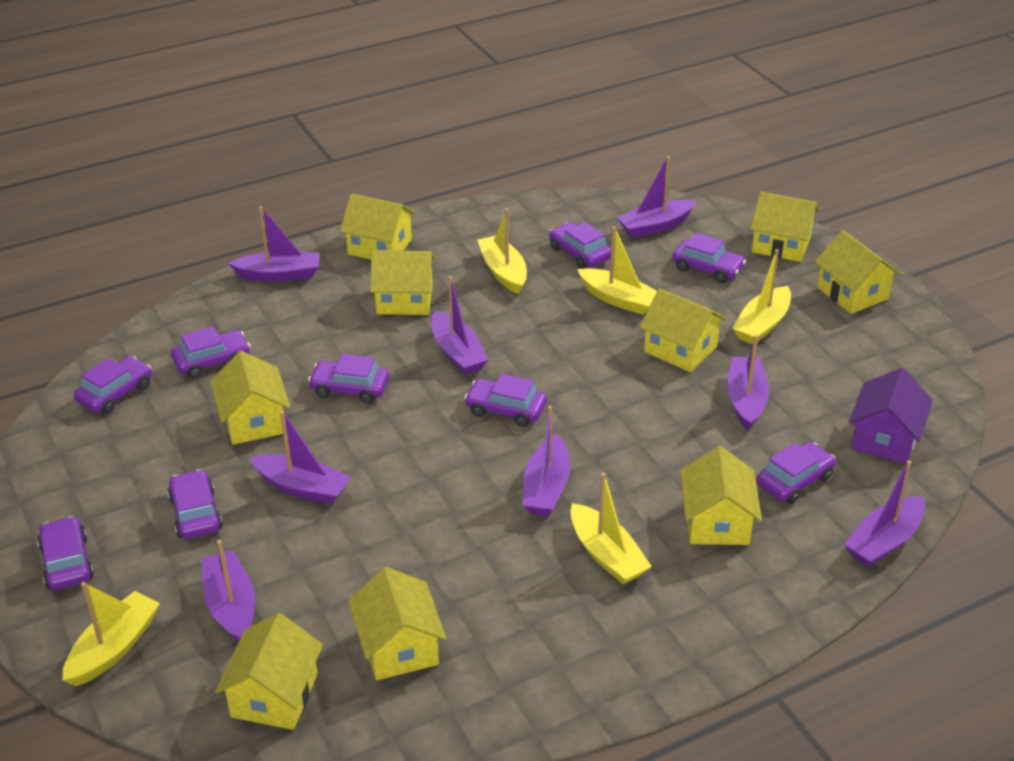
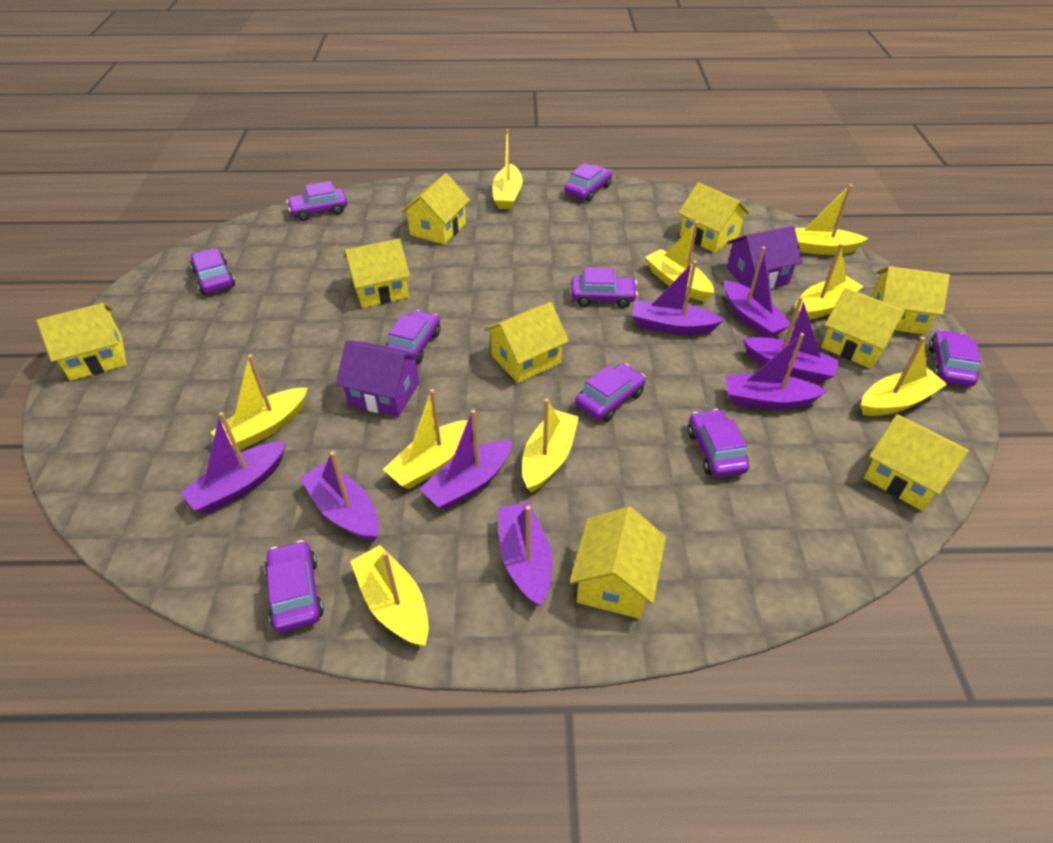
purple house: 1 -> 2
yellow boat: 5 -> 9

